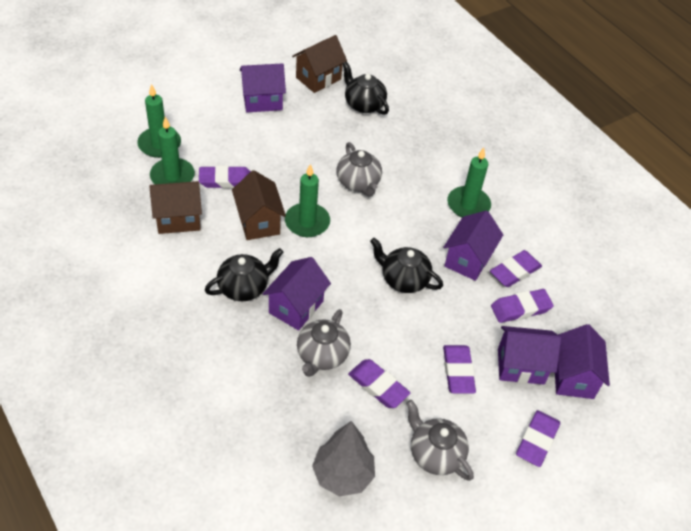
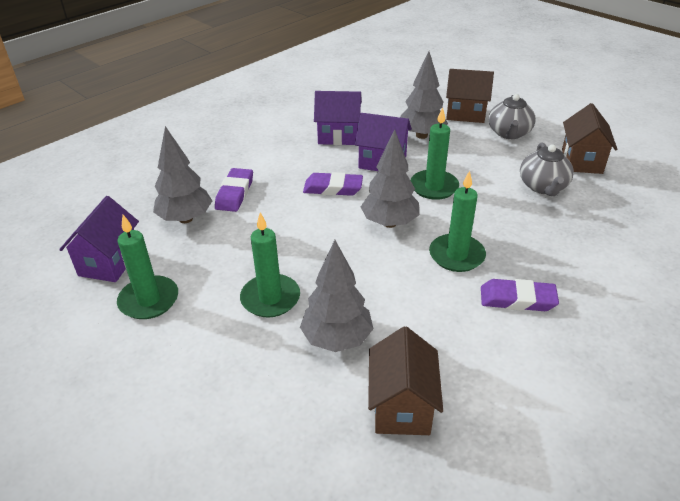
black teapot: 3 -> 0
grey teapot: 3 -> 2
grey tree: 1 -> 4
purple eraser: 6 -> 3
purple house: 5 -> 3

